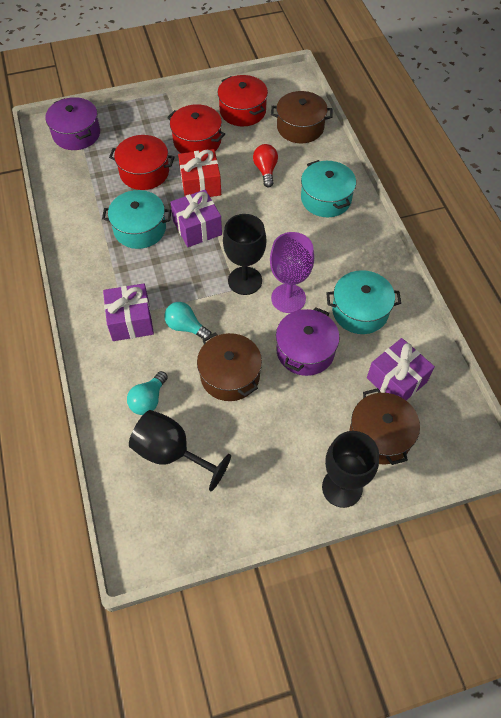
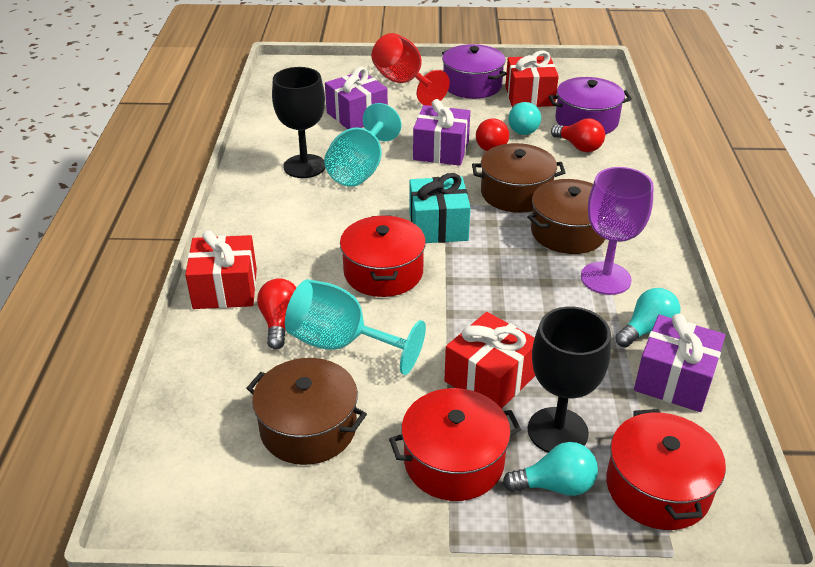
black goblet: 3 -> 2
red gift: 1 -> 3
red goblet: 0 -> 1
red light bulb: 1 -> 3
turquoise gift: 0 -> 1
turquoise goblet: 0 -> 2
turquoise light bulb: 2 -> 3
turquoise pot: 3 -> 0

